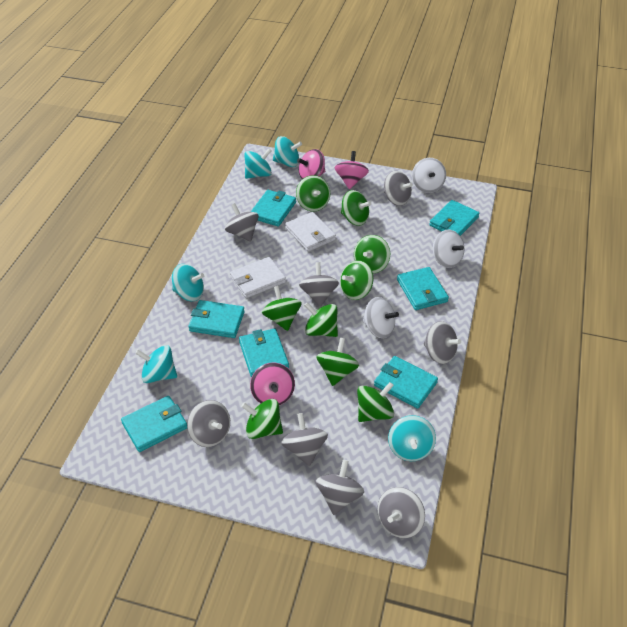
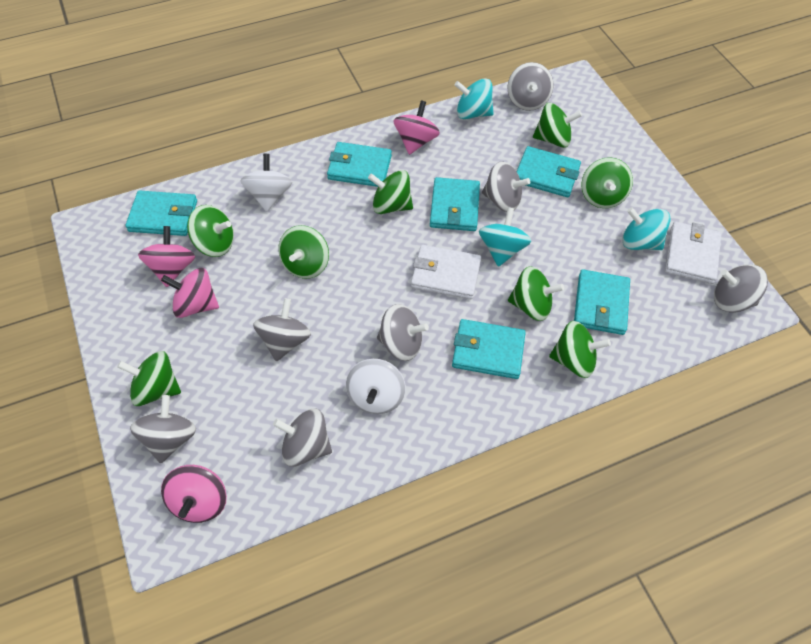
green spinning top: 9 -> 8
grey spinning top: 8 -> 7
pink spinning top: 3 -> 4
turquoise spinning top: 5 -> 3
turquoise wallet: 7 -> 6
white spinning top: 3 -> 2

